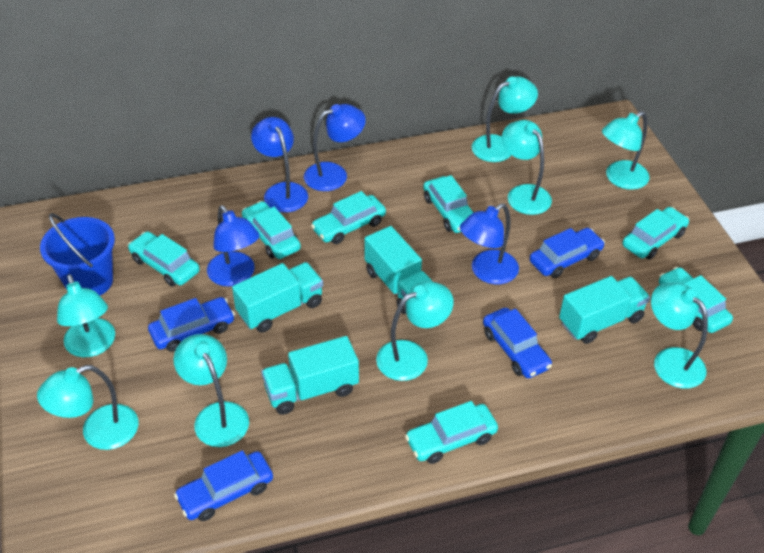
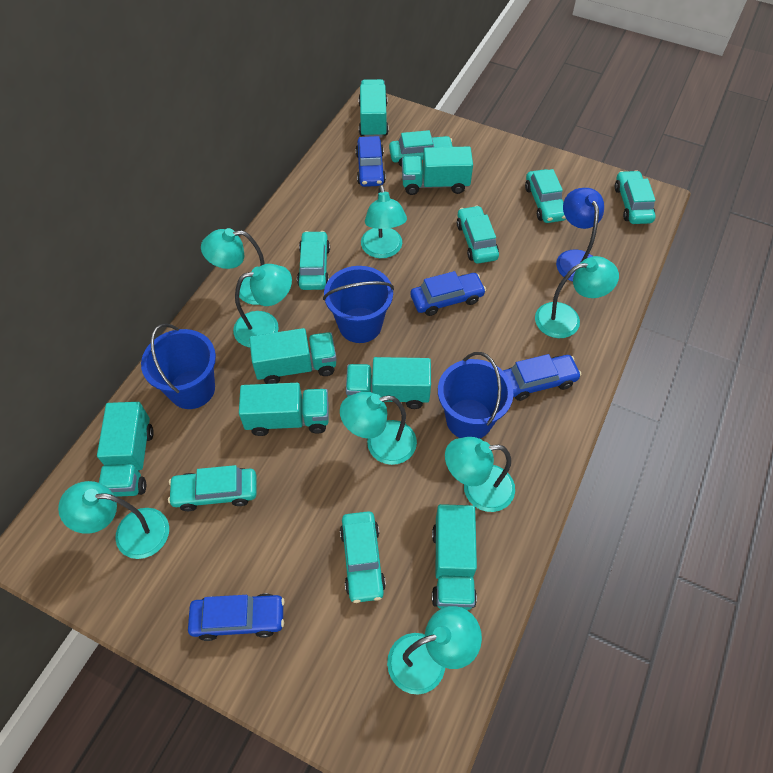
blue bucket: 1 -> 3
blue lamp: 4 -> 1
turquoise truck: 4 -> 7

